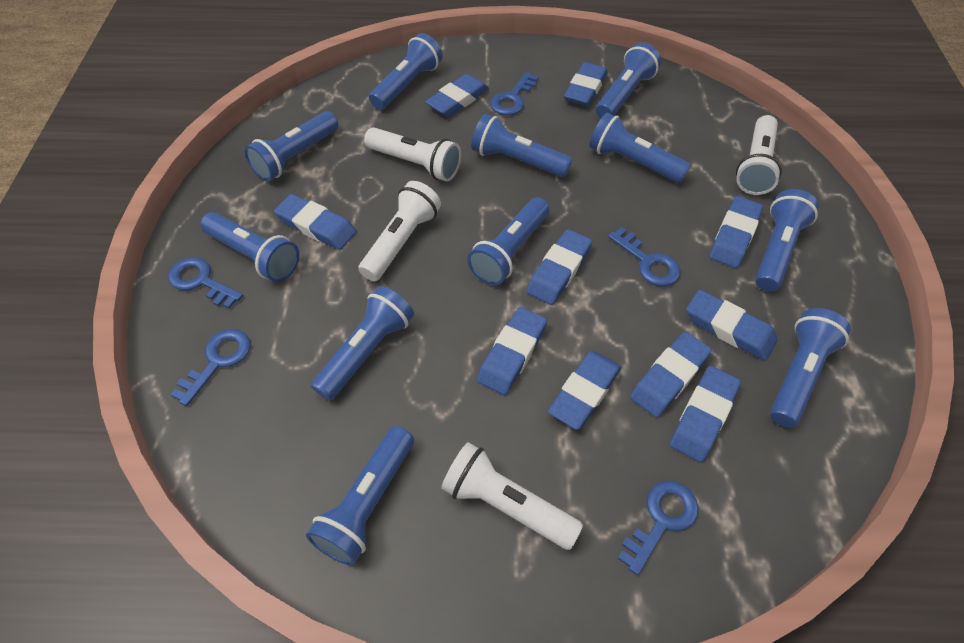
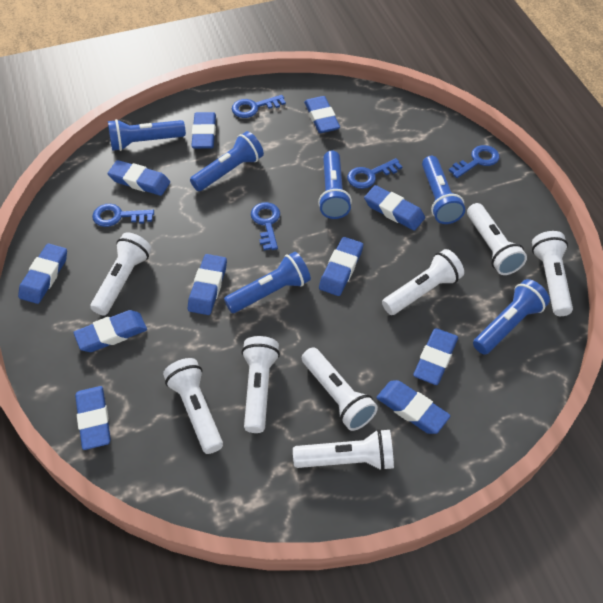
blue eraser: 10 -> 11
blue flashlight: 11 -> 6
white flashlight: 4 -> 8

